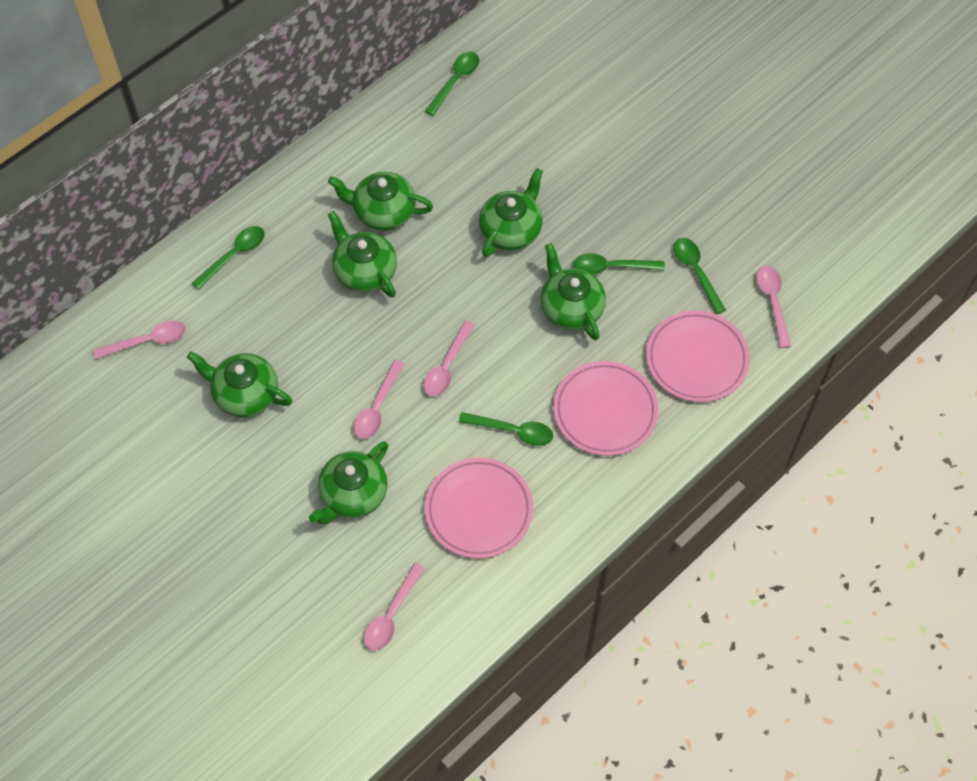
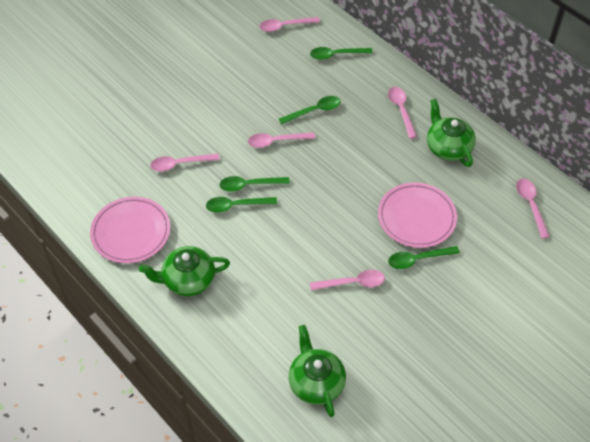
green teapot: 6 -> 3
pink plate: 3 -> 2
pink spoon: 5 -> 6

